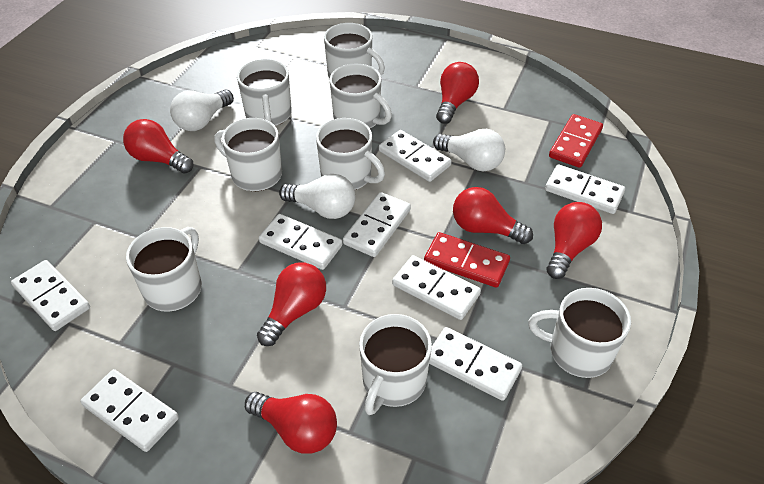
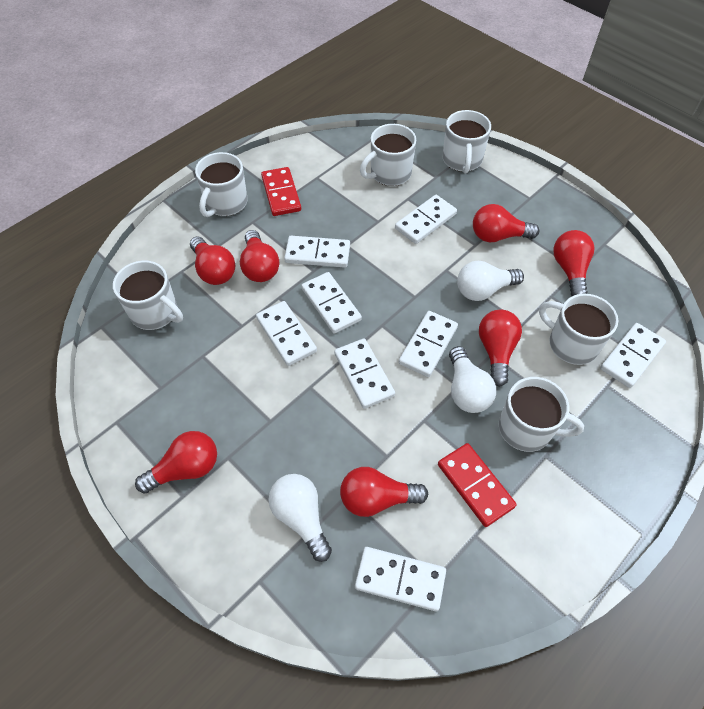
red light bulb: 6 -> 7
white mug: 8 -> 6

